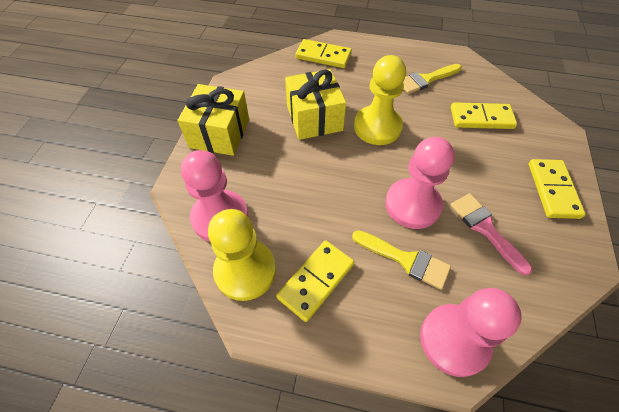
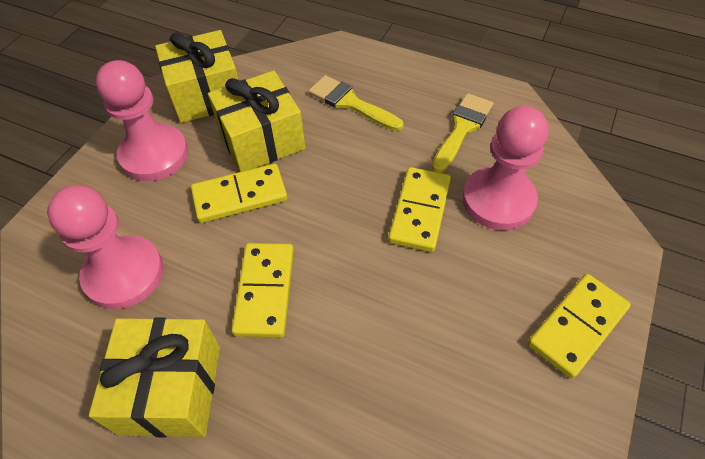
pink brush: 1 -> 0
yellow gift: 2 -> 3
yellow pawn: 2 -> 0

